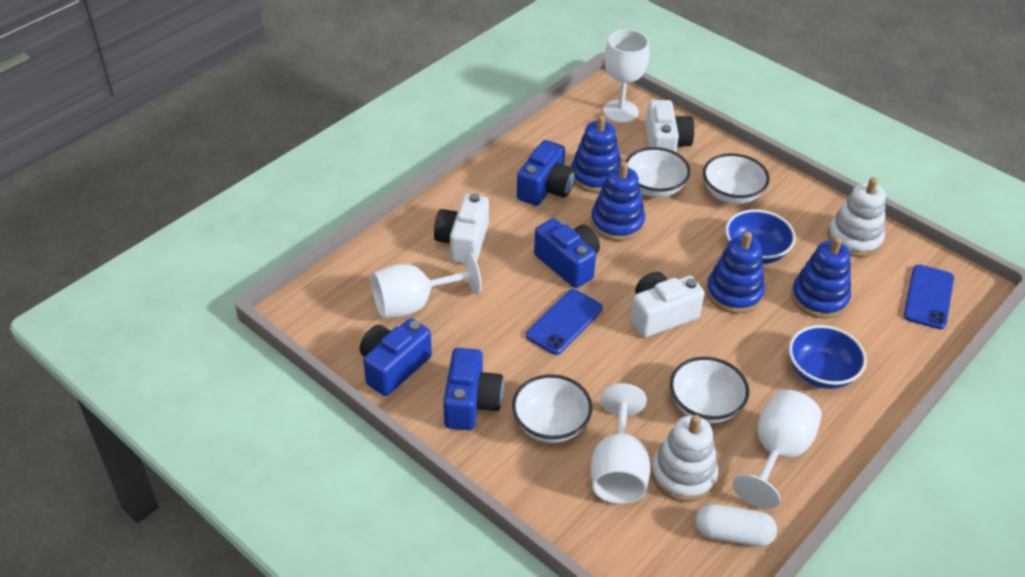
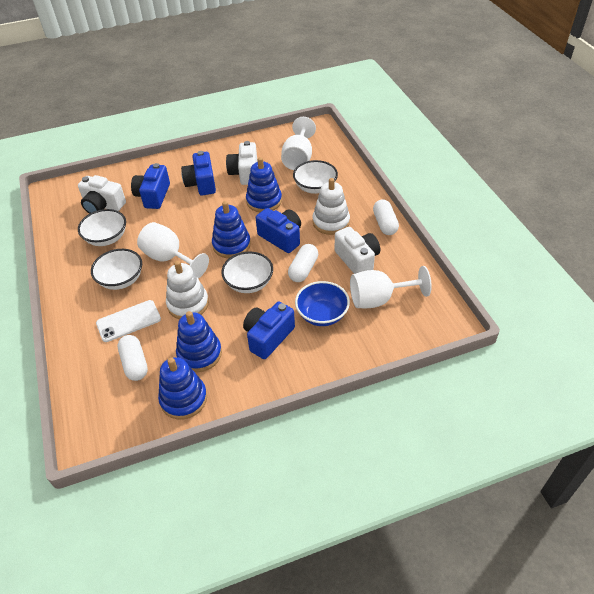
blue bowl: 2 -> 1
blue phone: 2 -> 0
white capsule: 1 -> 3
white goblet: 4 -> 3
white phone: 0 -> 1

